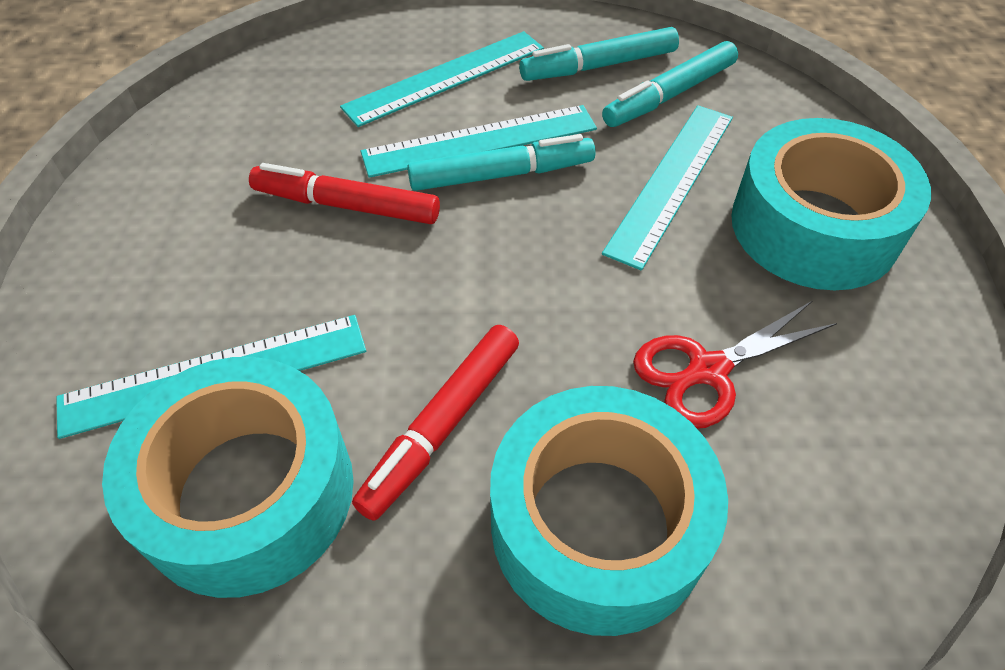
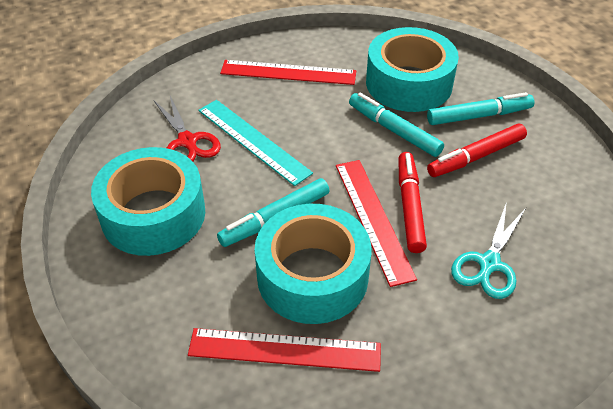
red ruler: 0 -> 3
turquoise ruler: 4 -> 1
turquoise scissors: 0 -> 1

